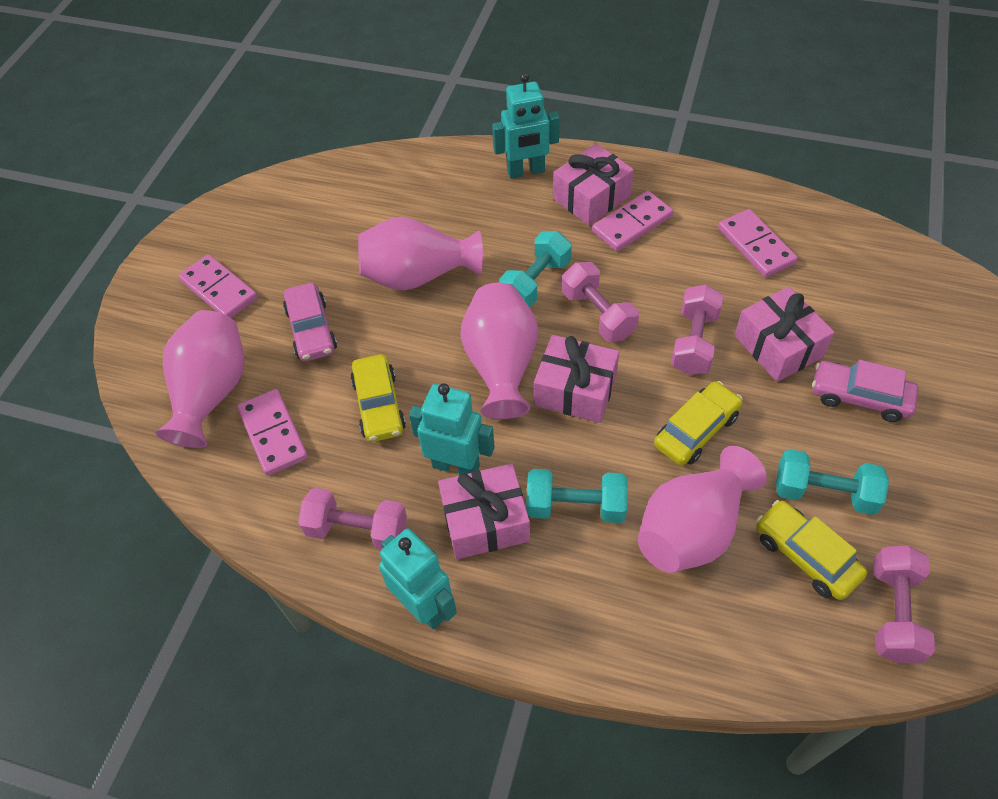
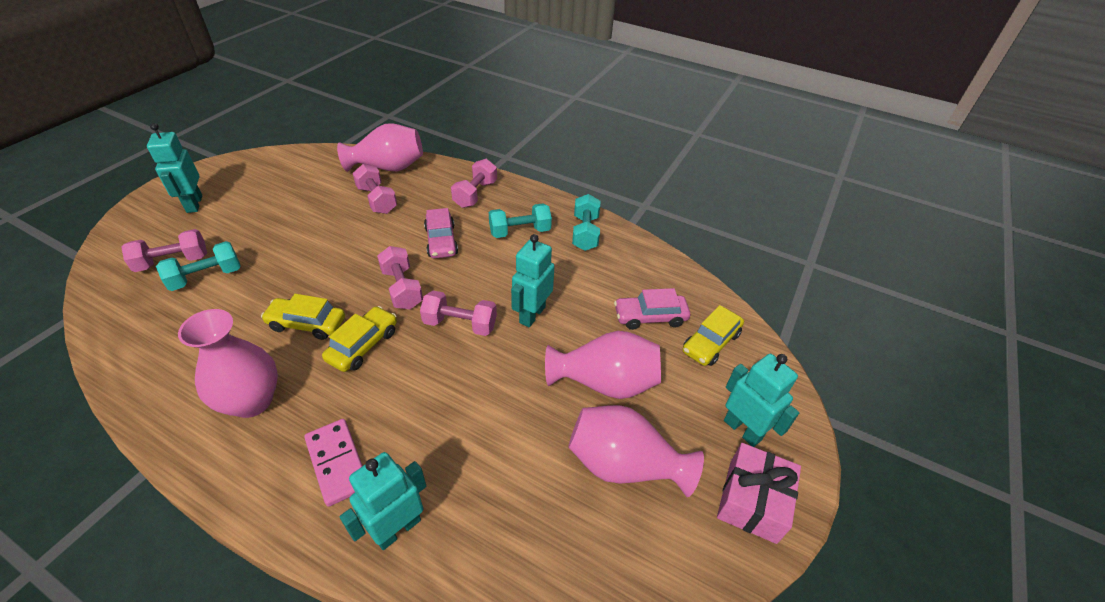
pink domino: 4 -> 1
pink dumbbell: 4 -> 5
pink gift: 4 -> 1
turquoise robot: 3 -> 4

